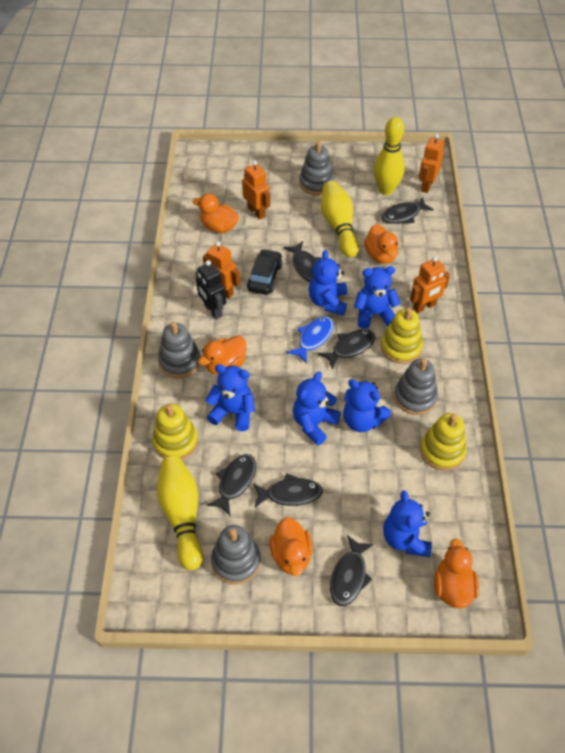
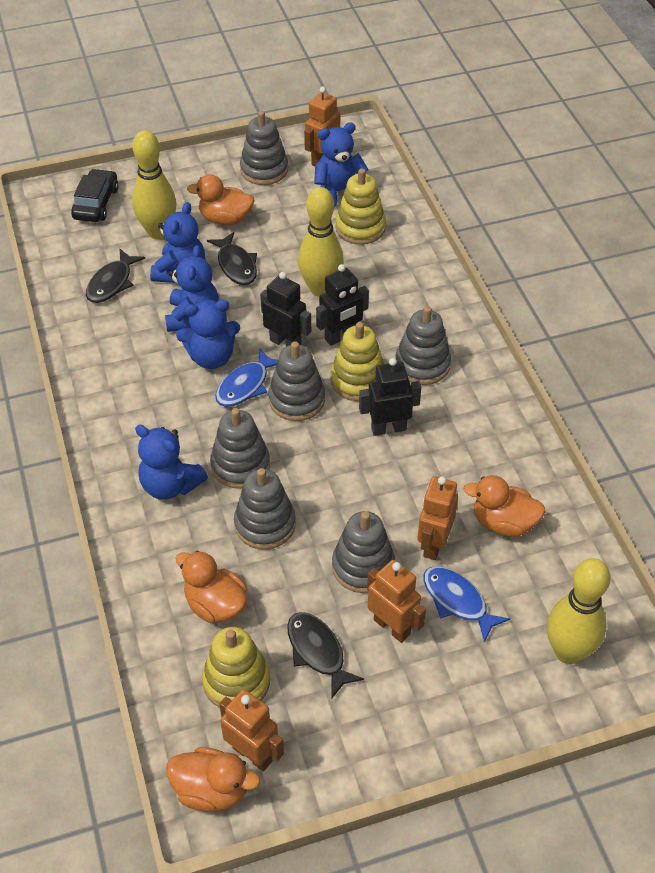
black fish: 6 -> 3
black robot: 1 -> 3
blue fish: 1 -> 2
blue teddy bear: 6 -> 5
grey stacking toy: 4 -> 6
orange duck: 5 -> 4

